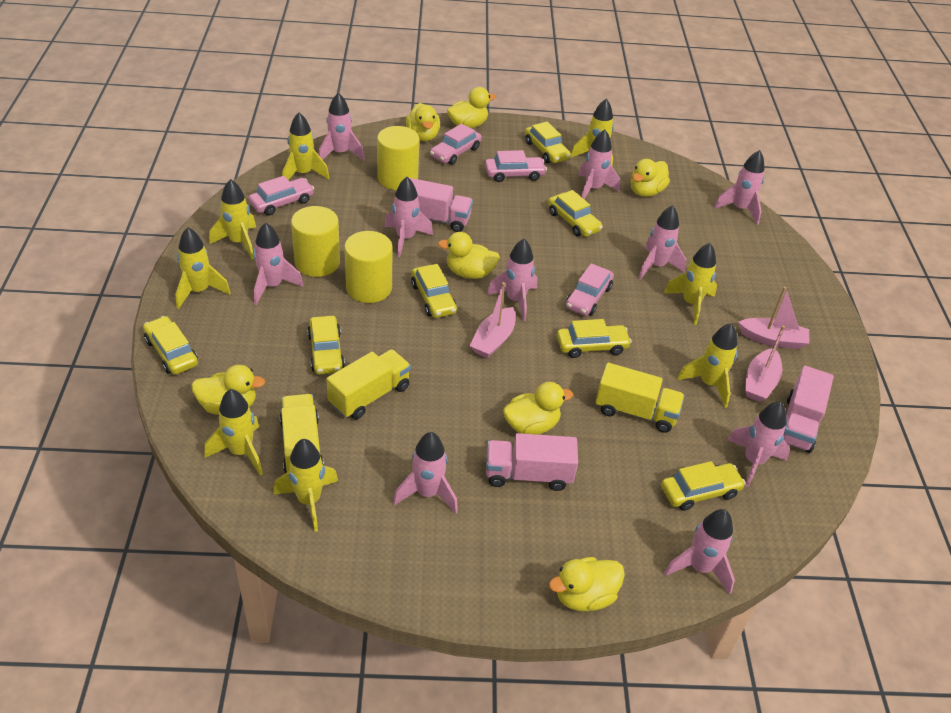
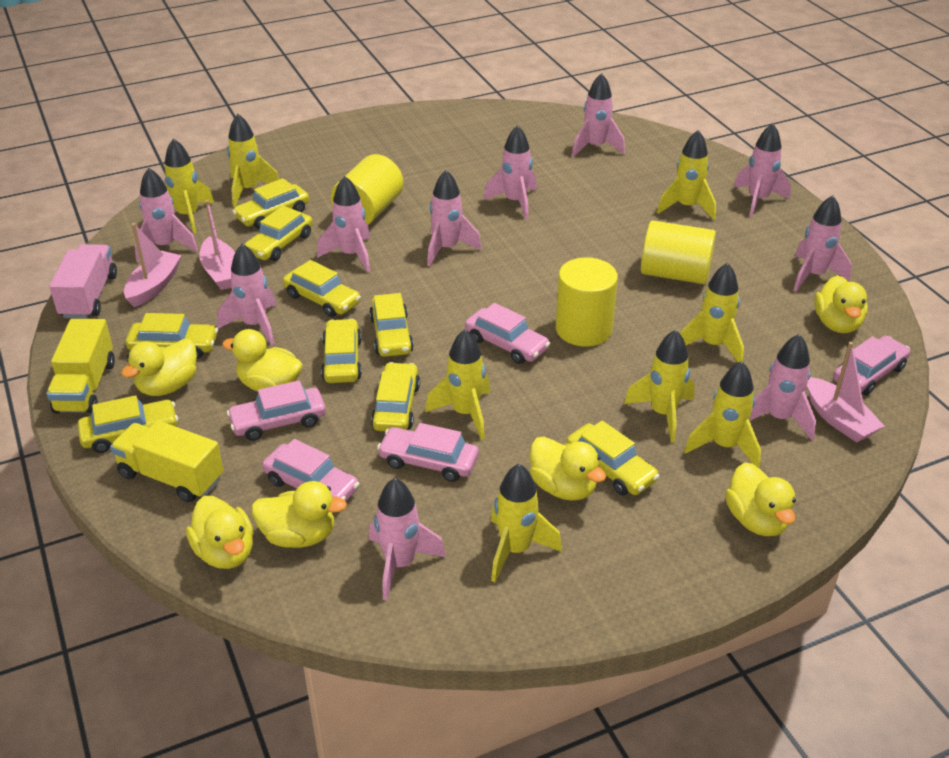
pink car: 4 -> 5
pink truck: 3 -> 1
yellow car: 7 -> 9
yellow truck: 3 -> 2

